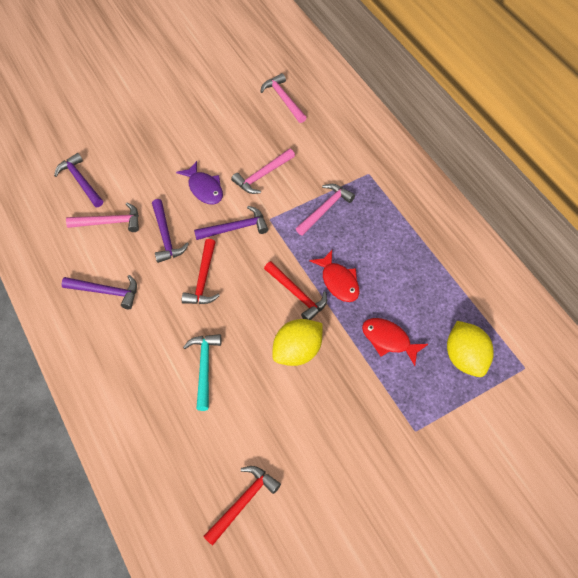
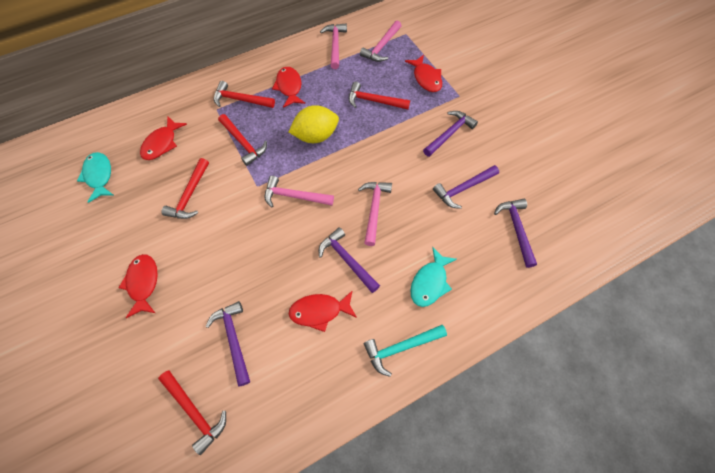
purple fish: 1 -> 0
purple hammer: 4 -> 5
red fish: 2 -> 5
red hammer: 3 -> 5
turquoise fish: 0 -> 2
yellow lemon: 2 -> 1

